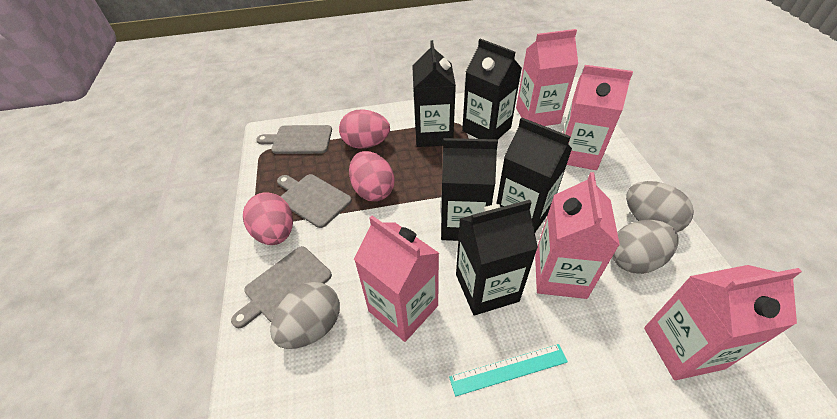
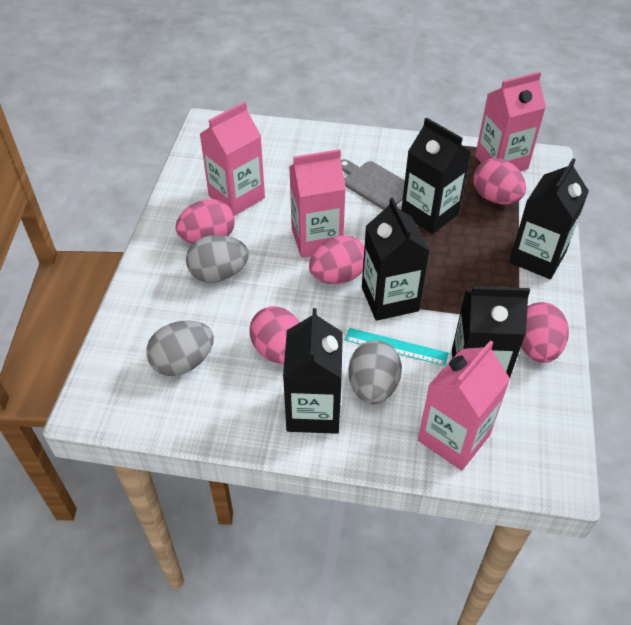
grey cutting board: 3 -> 1
pink carton: 5 -> 4
pink egg: 3 -> 5

